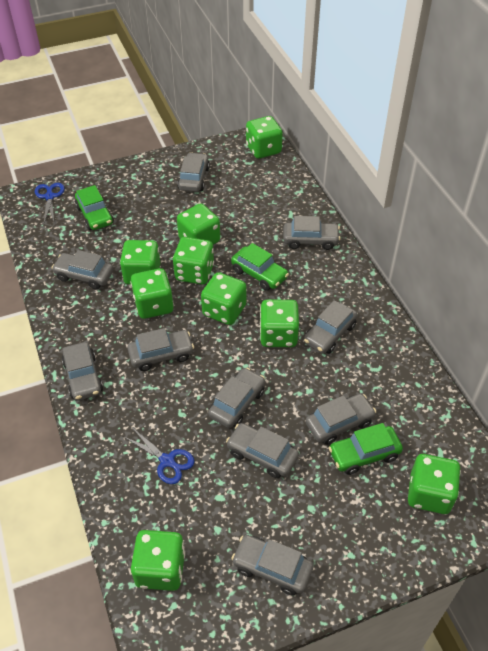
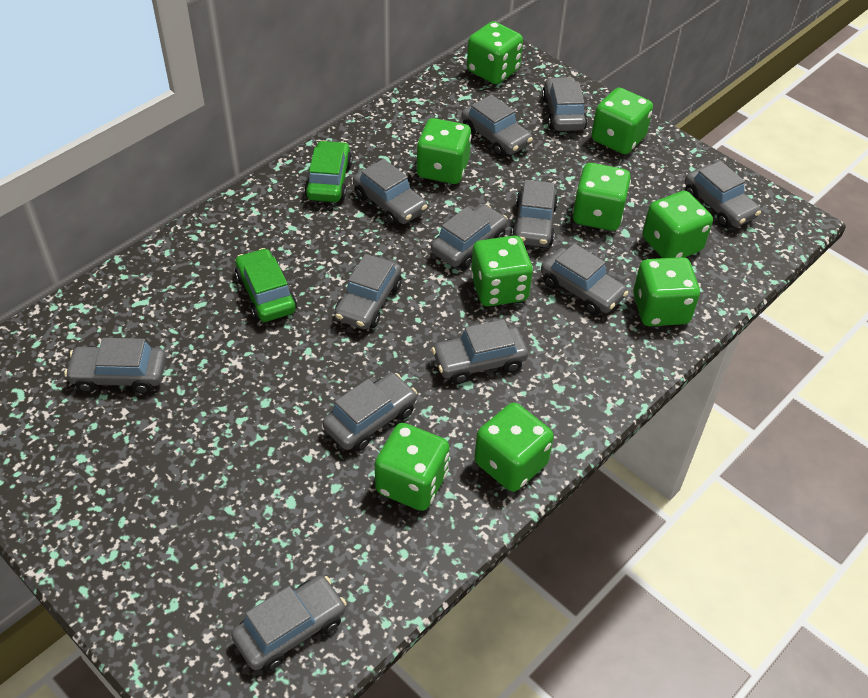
blue scissors: 2 -> 0
green car: 3 -> 2
grey car: 10 -> 12

